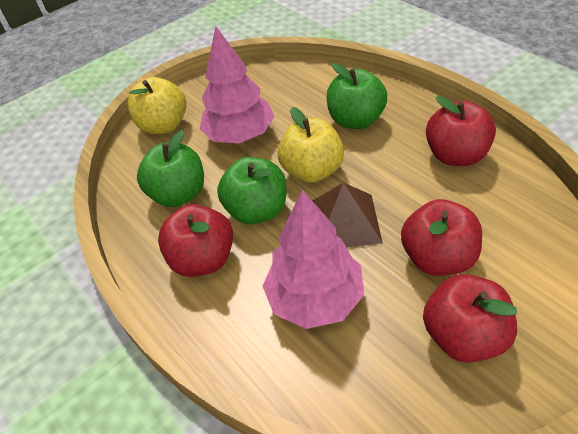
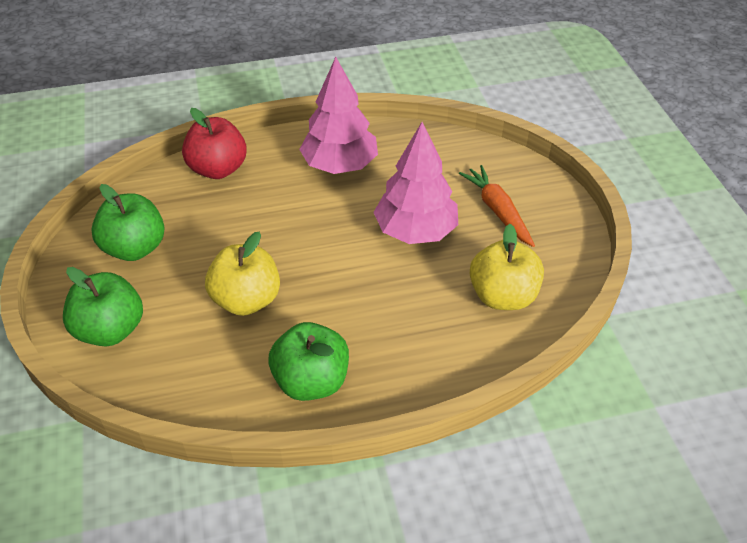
brown pyramid: 1 -> 0
orange carrot: 0 -> 1
red apple: 4 -> 1

